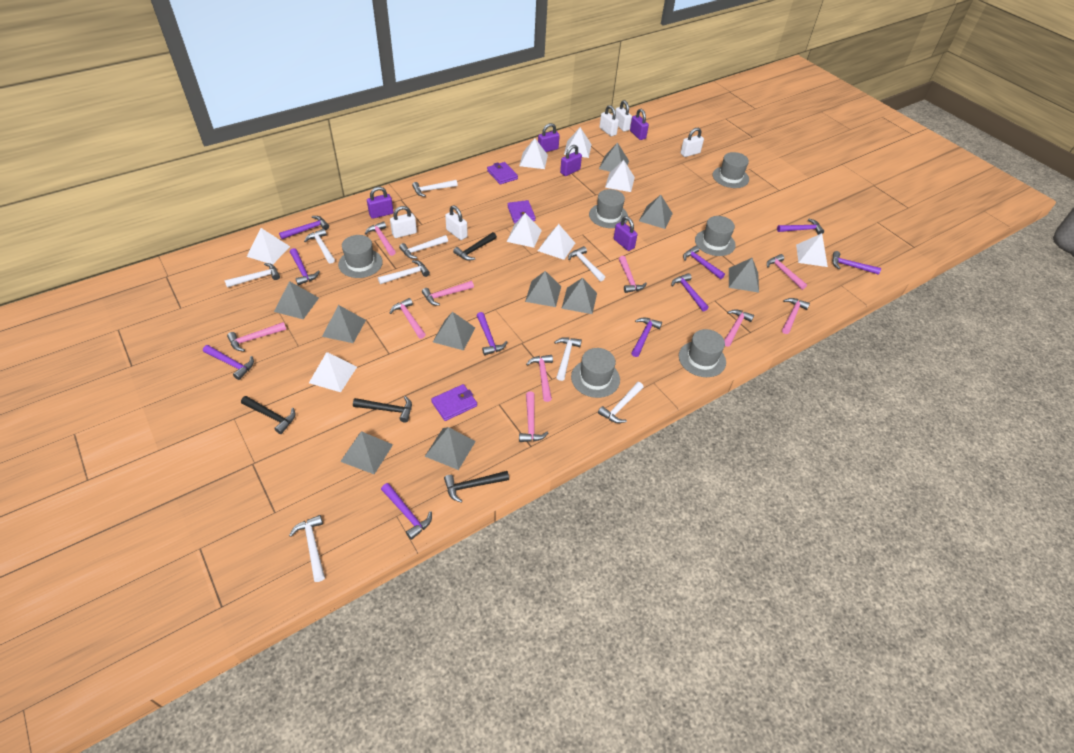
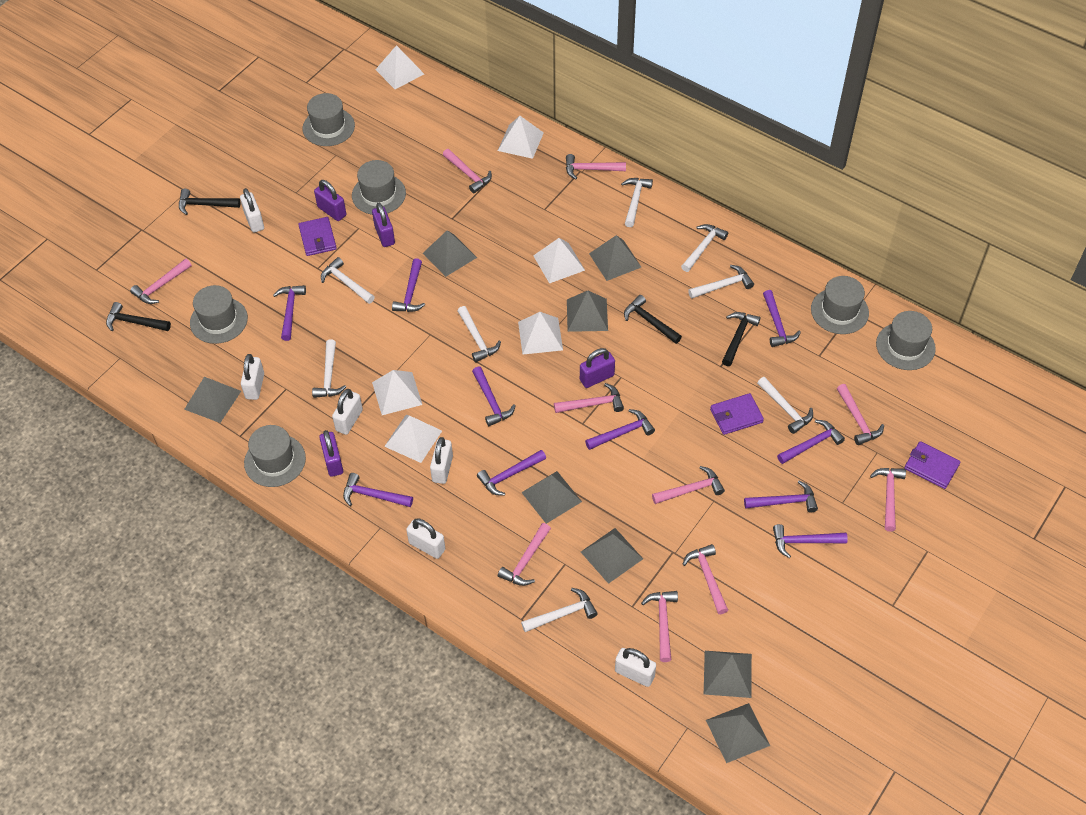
grey pyramid: 10 -> 8
purple padlock: 5 -> 4
white hammer: 9 -> 8
white padlock: 5 -> 6
white pyramid: 8 -> 6

